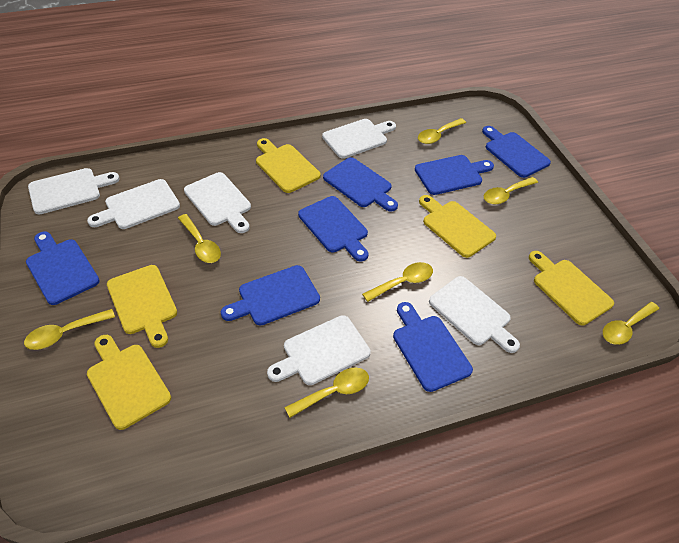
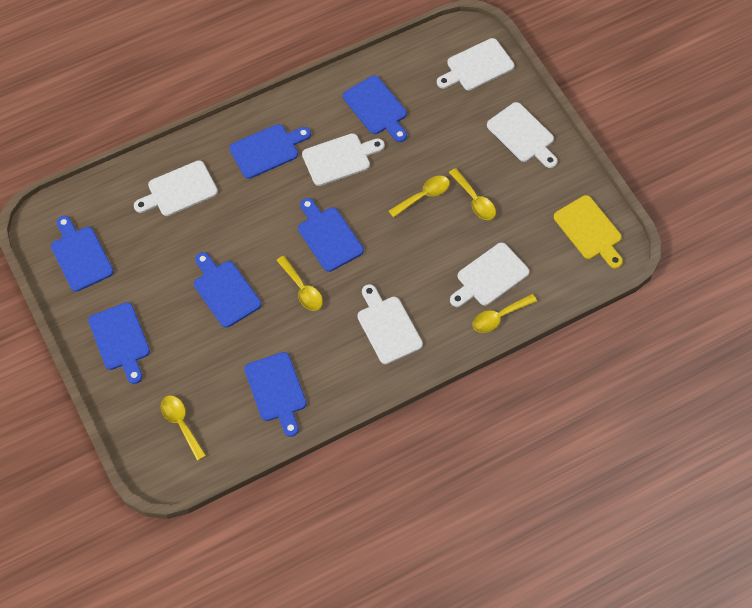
yellow cutting board: 5 -> 1
yellow spoon: 7 -> 5

